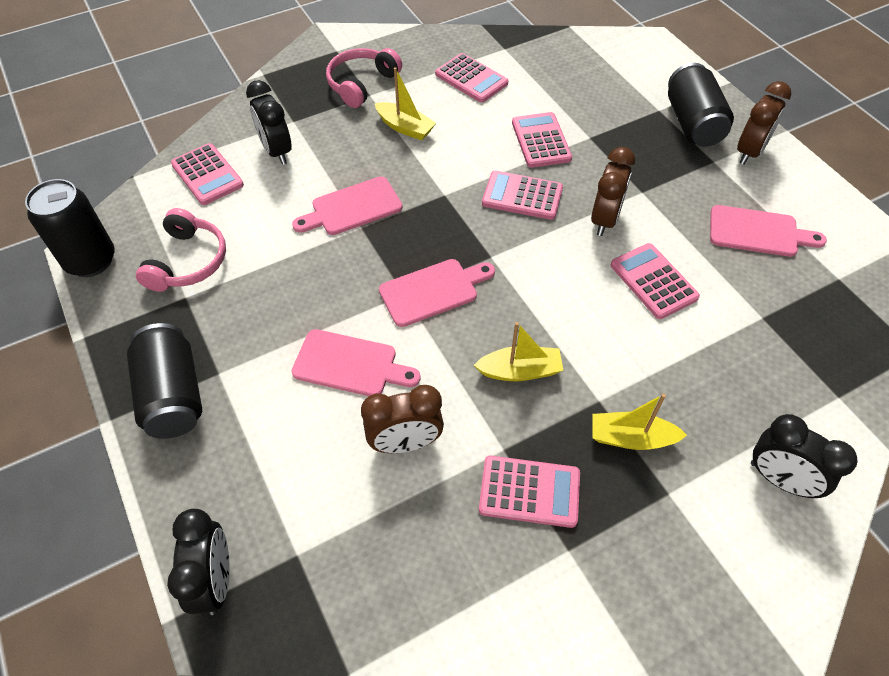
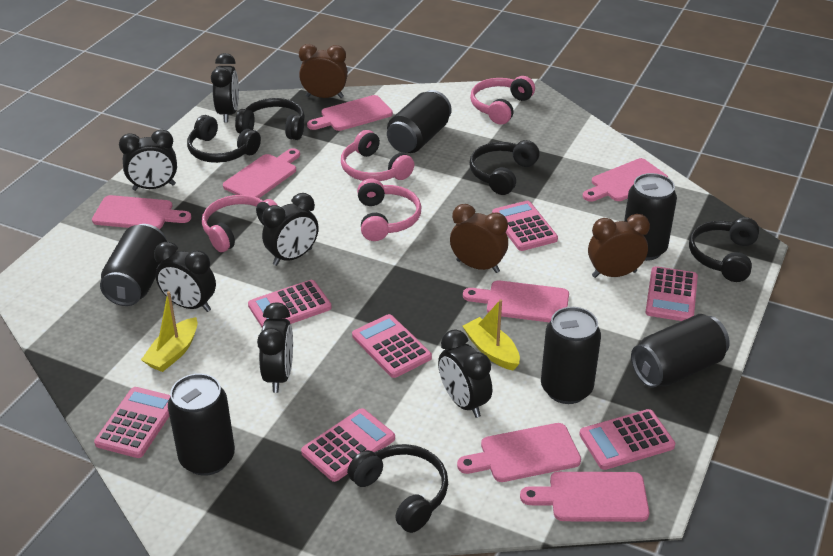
black can: 3 -> 6
black clock: 3 -> 6
black headphones: 0 -> 5
pink calculator: 6 -> 7
pink cutting board: 4 -> 7
pink headphones: 2 -> 4
yellow boat: 3 -> 2

